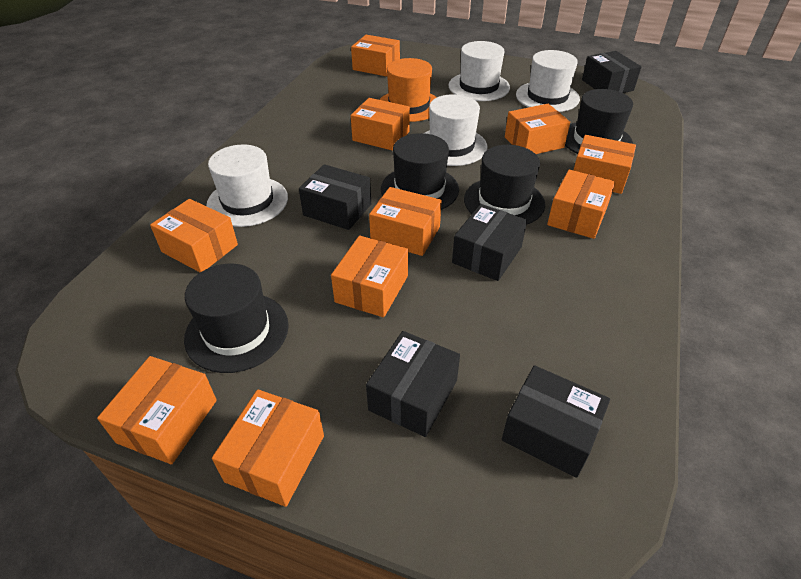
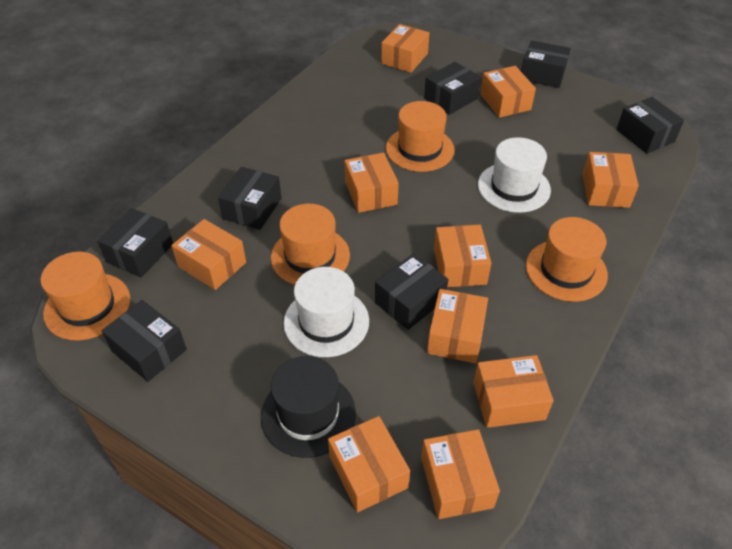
black box: 5 -> 7
black hat: 4 -> 1
orange hat: 1 -> 4
white hat: 4 -> 2

